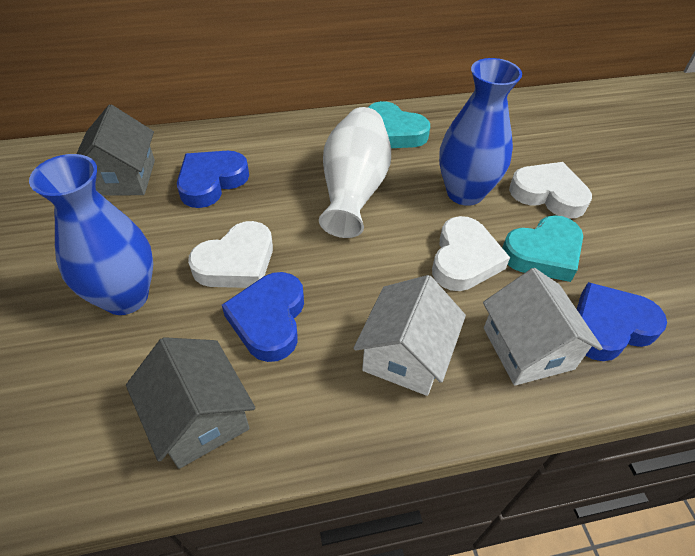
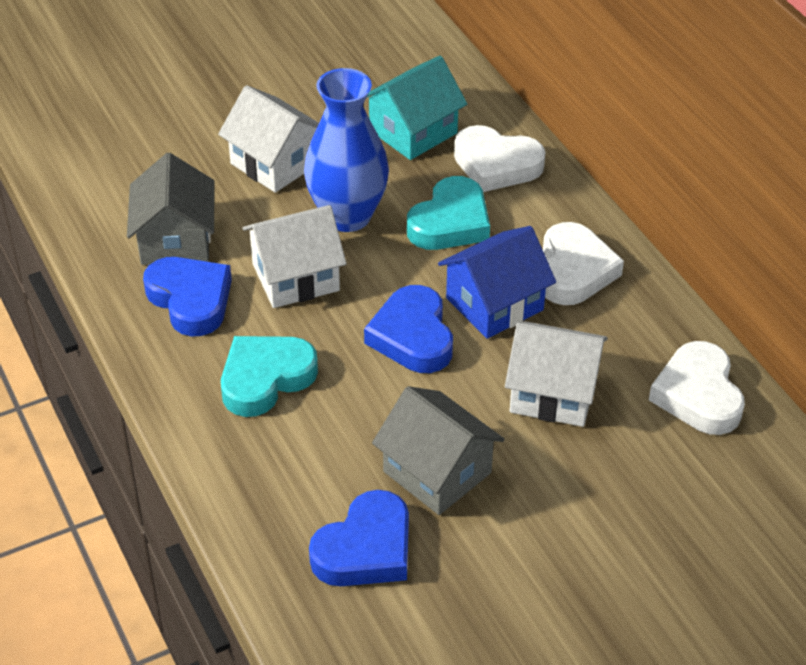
blue house: 0 -> 1
blue vase: 2 -> 1
turquoise house: 0 -> 1
white house: 2 -> 3
white vase: 1 -> 0

